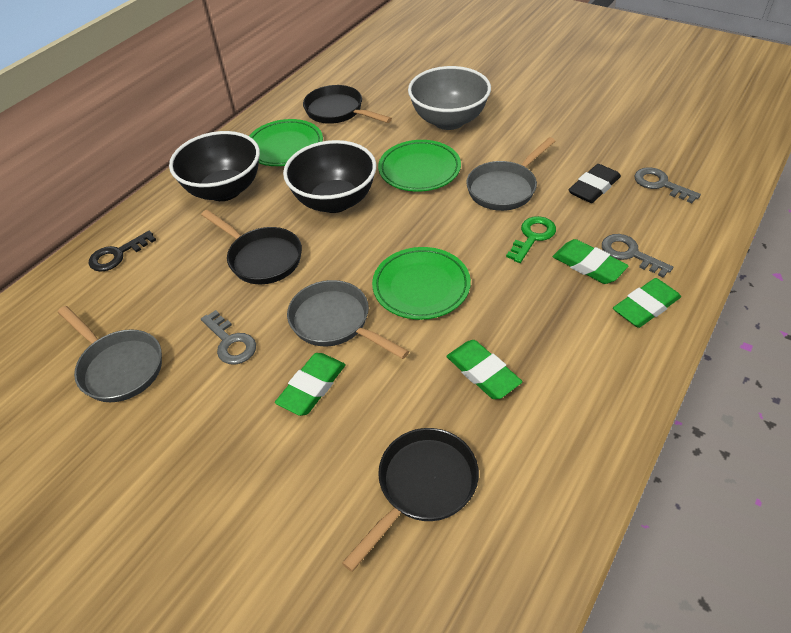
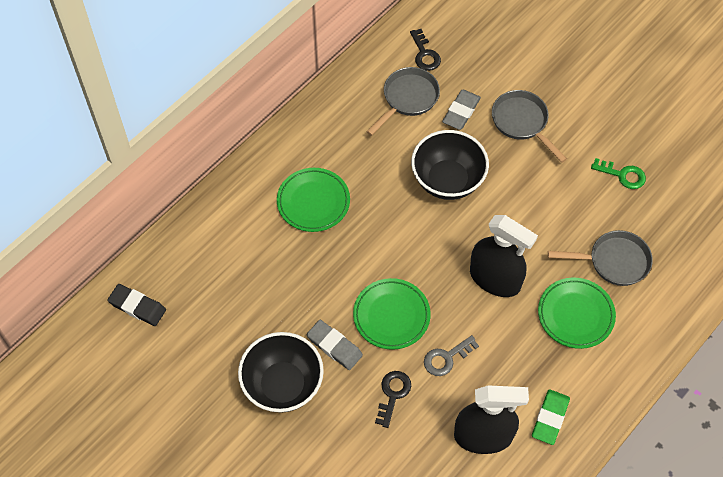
black key: 1 -> 2
black pan: 3 -> 0
black spray bottle: 0 -> 2
green eraser: 4 -> 1
grey bowl: 1 -> 0
grey eraser: 0 -> 2
grey key: 3 -> 1

